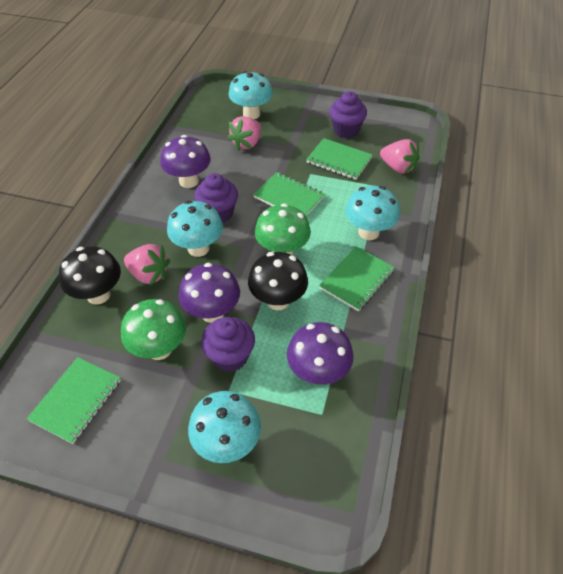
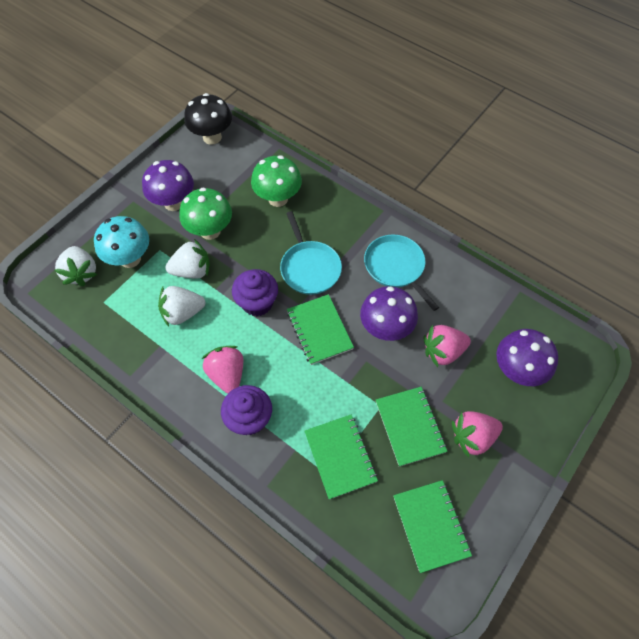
black mushroom: 2 -> 1
purple cupcake: 3 -> 2
turquoise mushroom: 4 -> 1
turquoise pan: 0 -> 2
white strawberry: 0 -> 3

